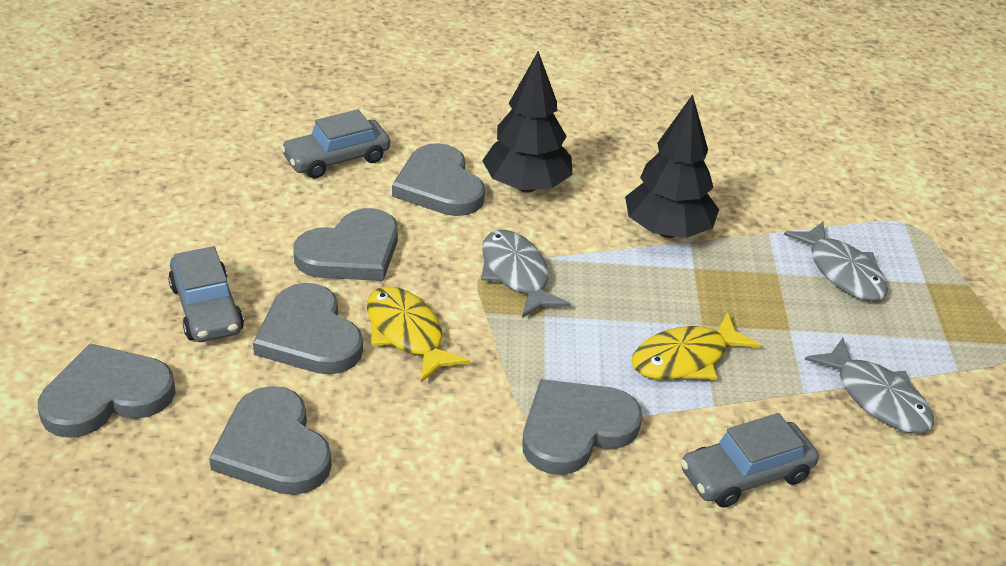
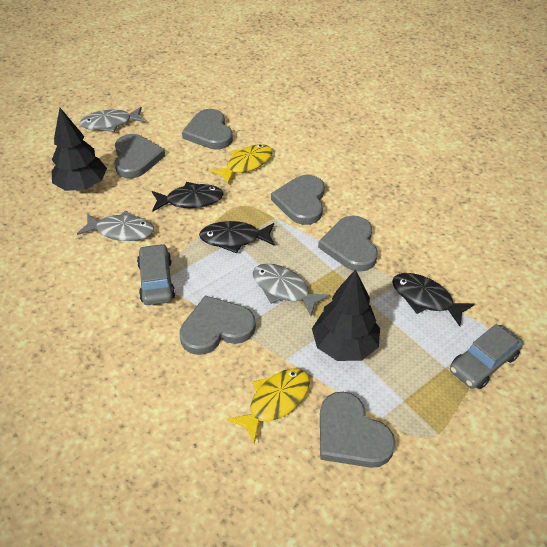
black fish: 0 -> 3
grey car: 3 -> 2

